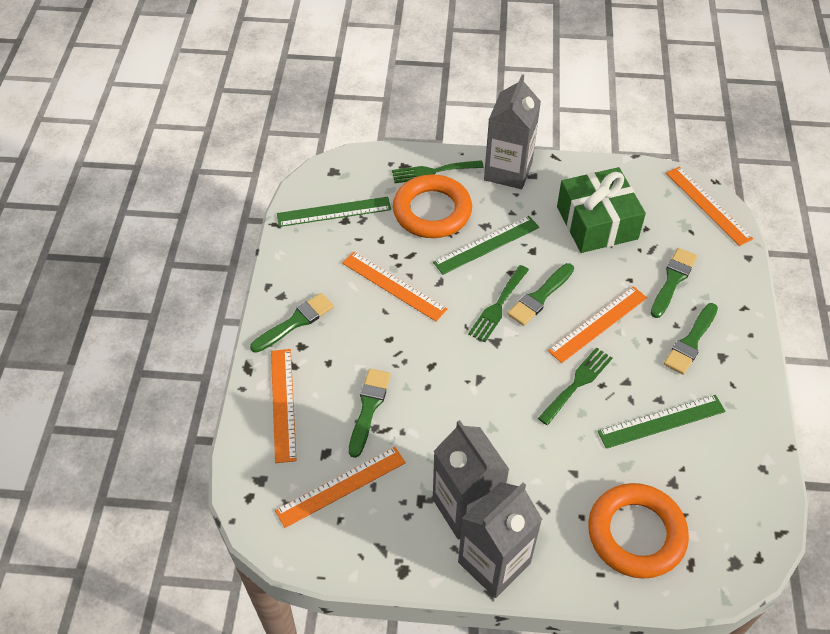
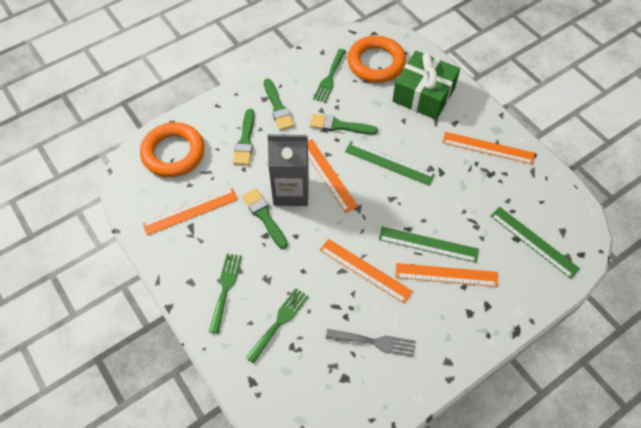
green brush: 5 -> 4
grey carton: 3 -> 1
grey fork: 0 -> 1

